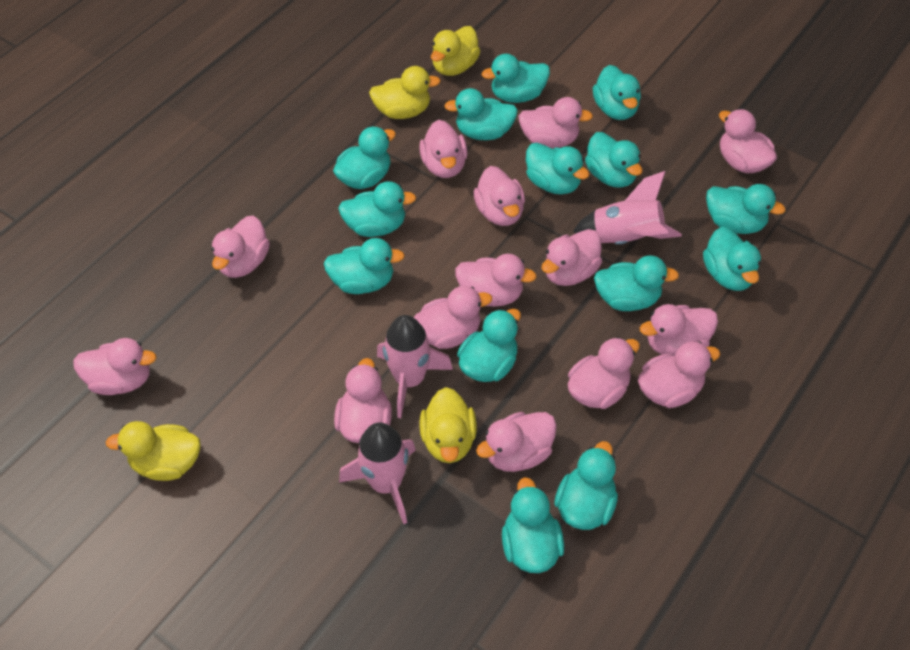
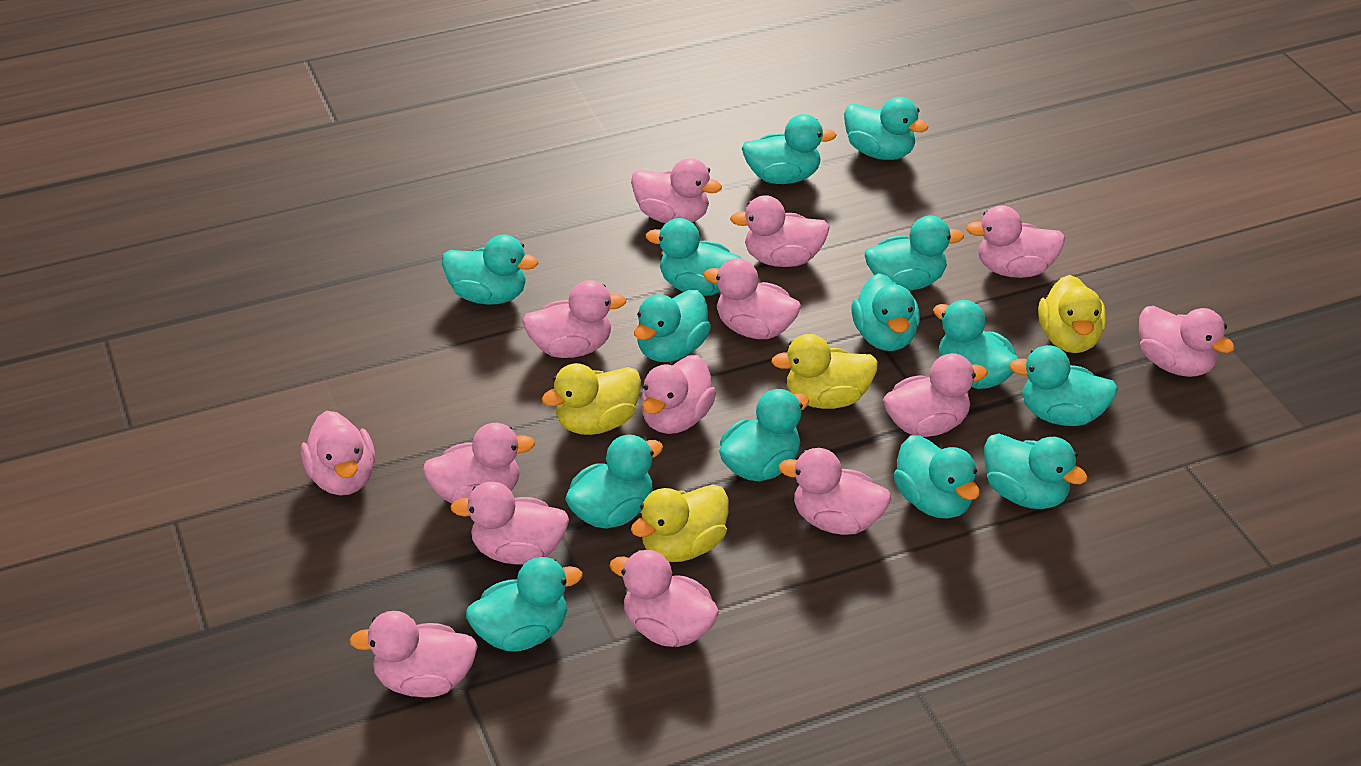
pink rocket: 3 -> 0

